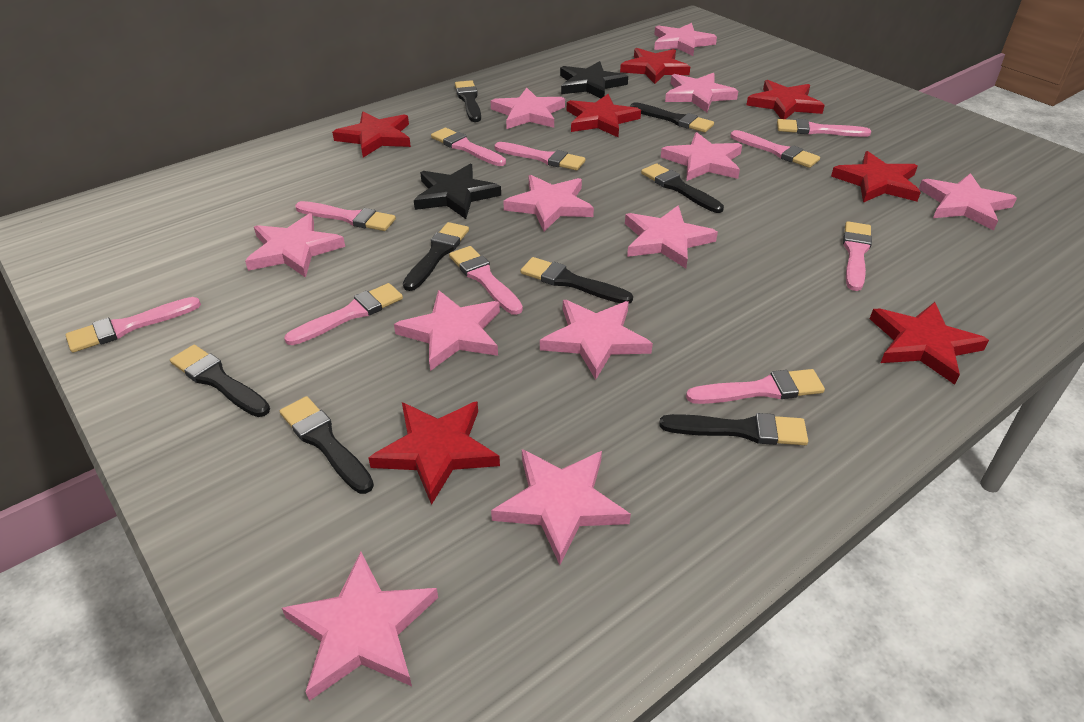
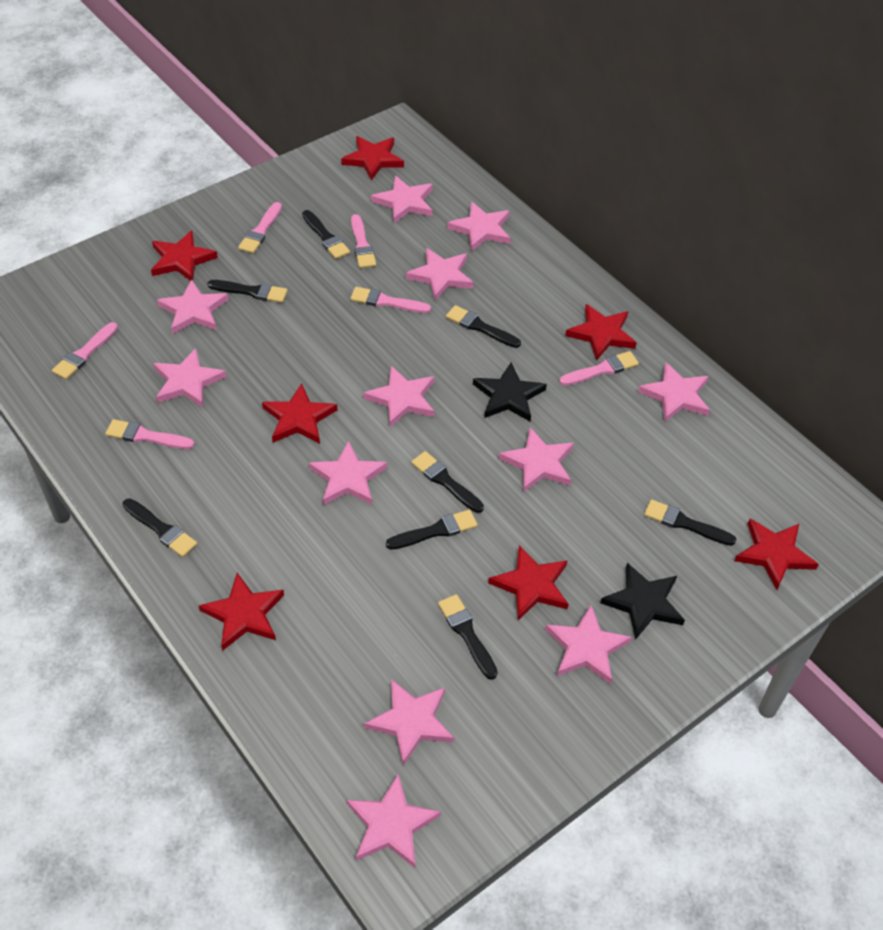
pink brush: 10 -> 6

